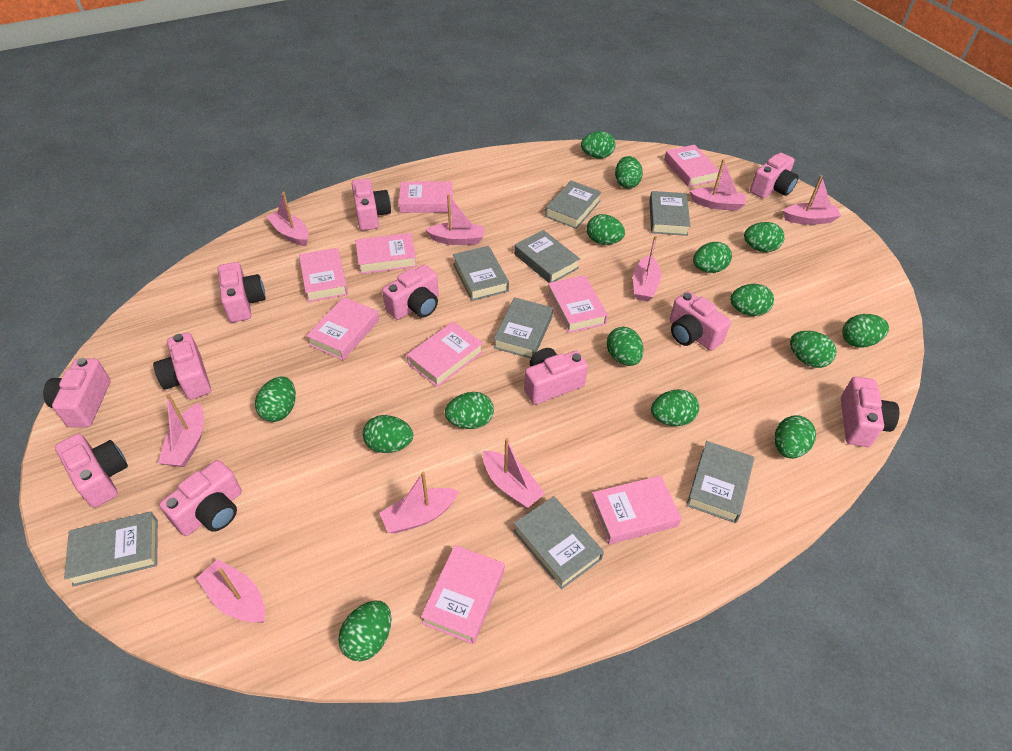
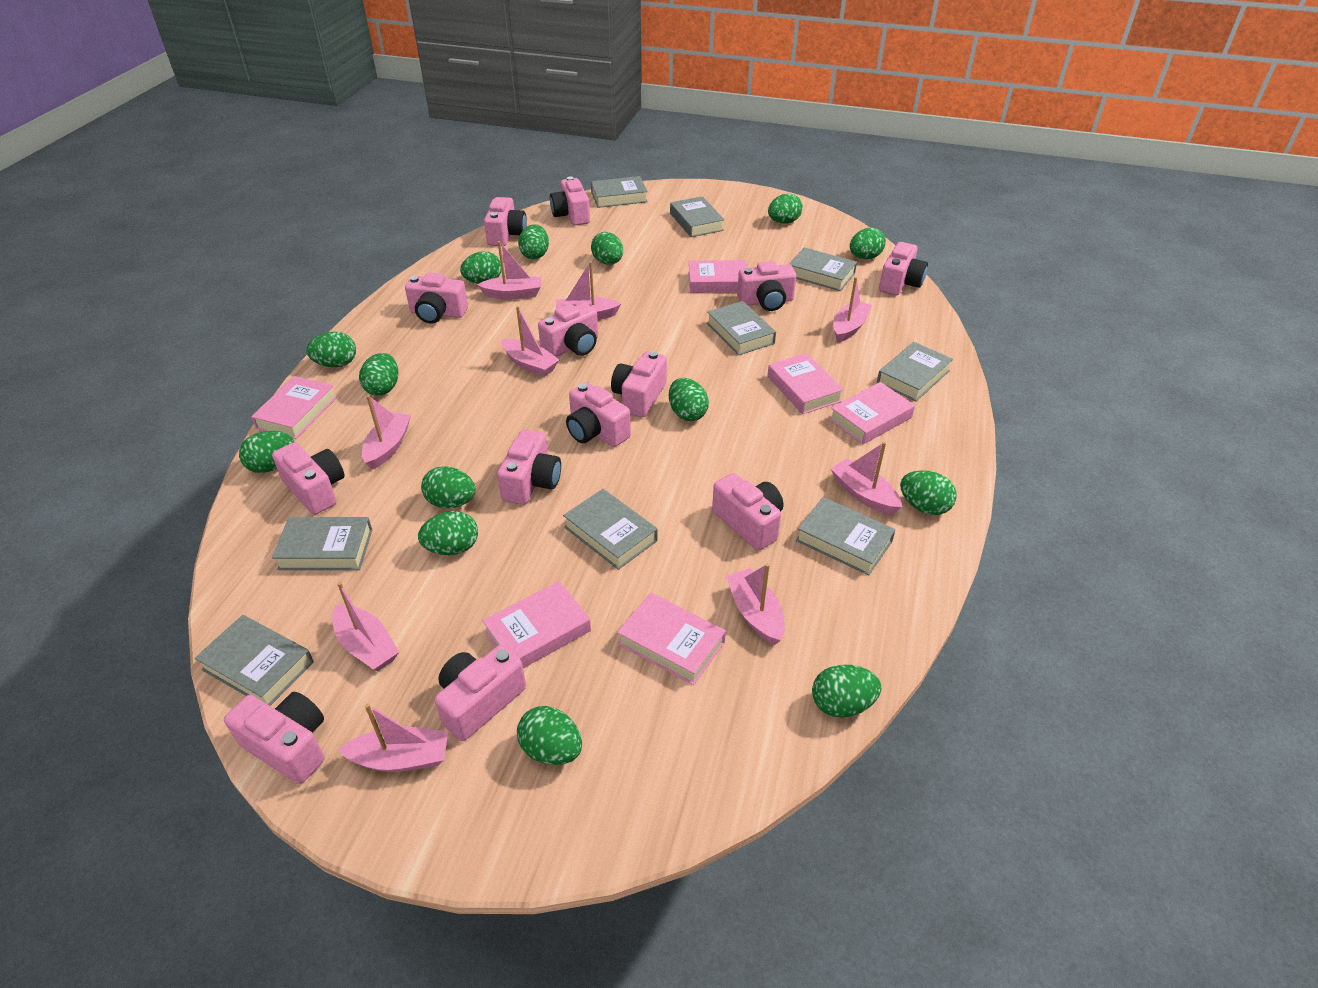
green egg: 15 -> 14
grey book: 8 -> 9
pink book: 9 -> 6
pink camera: 11 -> 13

